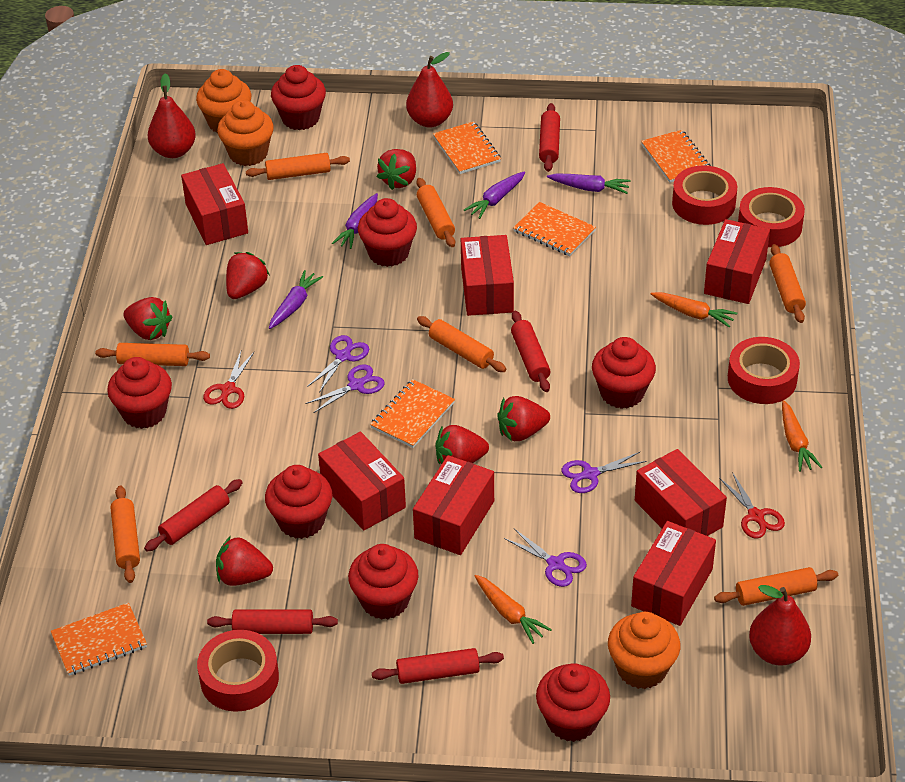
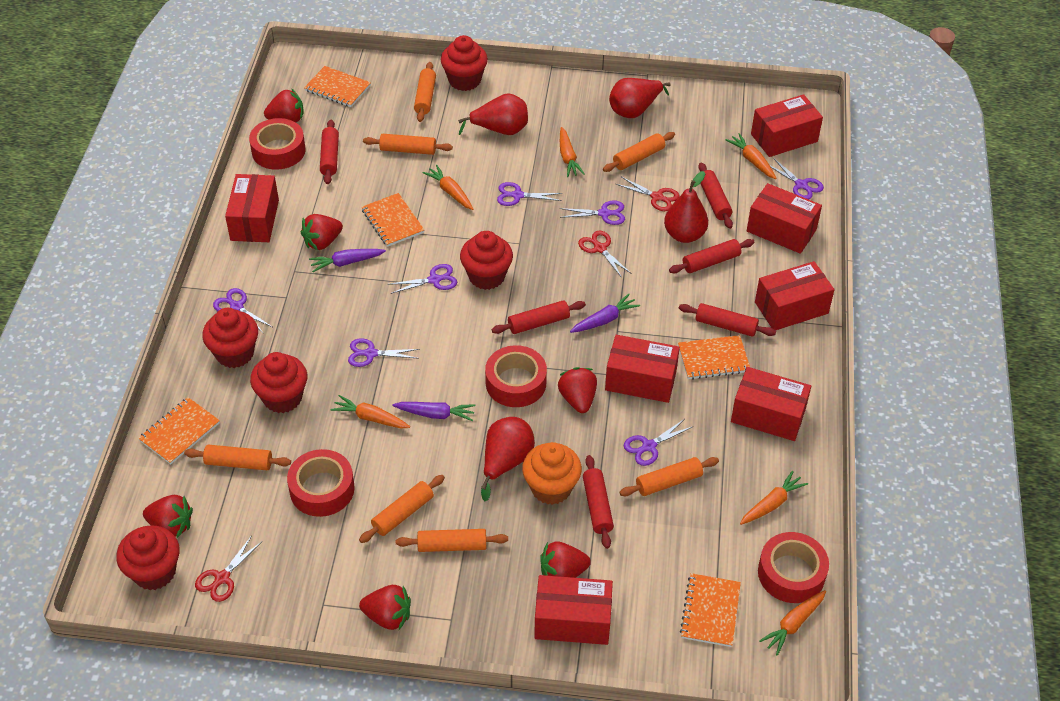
orange carrot: 3 -> 6
orange cupcake: 3 -> 1
purple carrot: 4 -> 3
purple scissors: 4 -> 7
red cupcake: 7 -> 5
red pear: 3 -> 4
red rolling pin: 5 -> 6
red scissors: 2 -> 3

